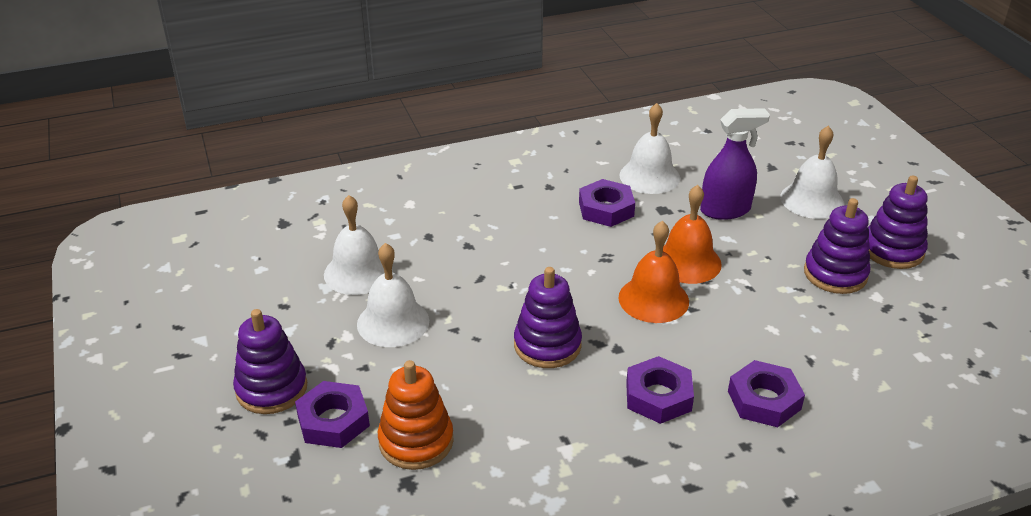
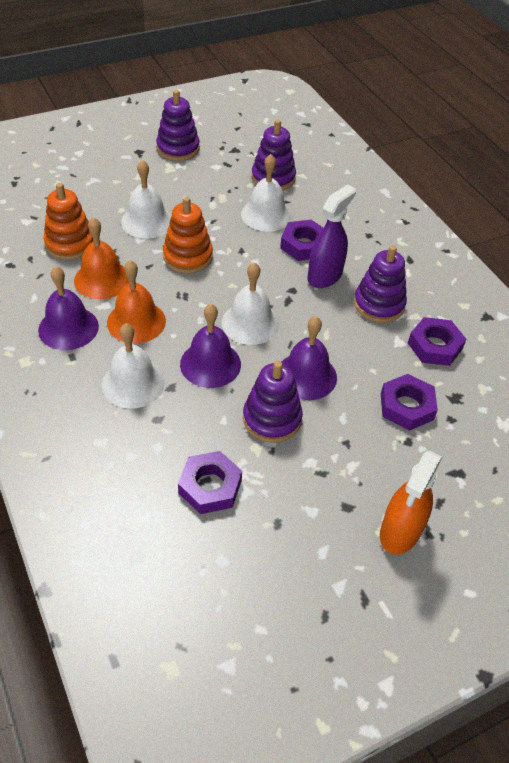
orange spray bottle: 0 -> 1
orange stacking toy: 1 -> 2
purple bell: 0 -> 3

